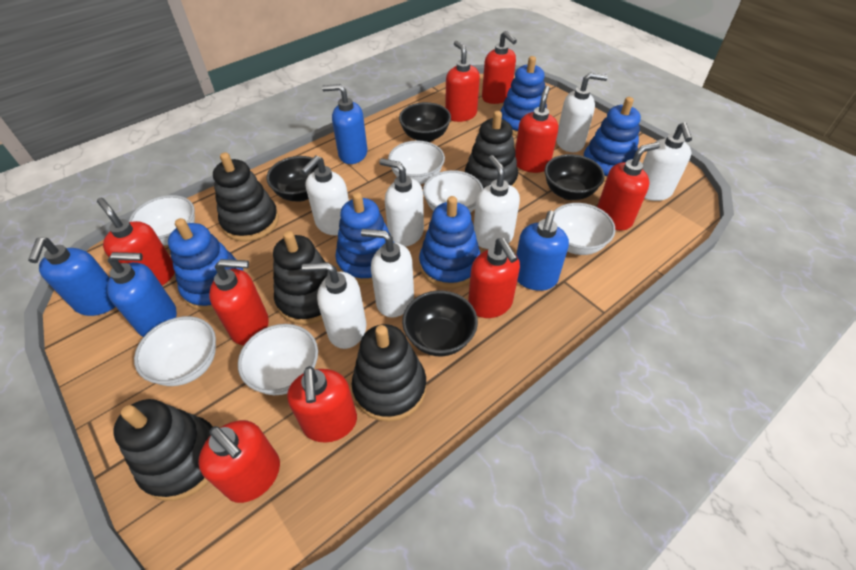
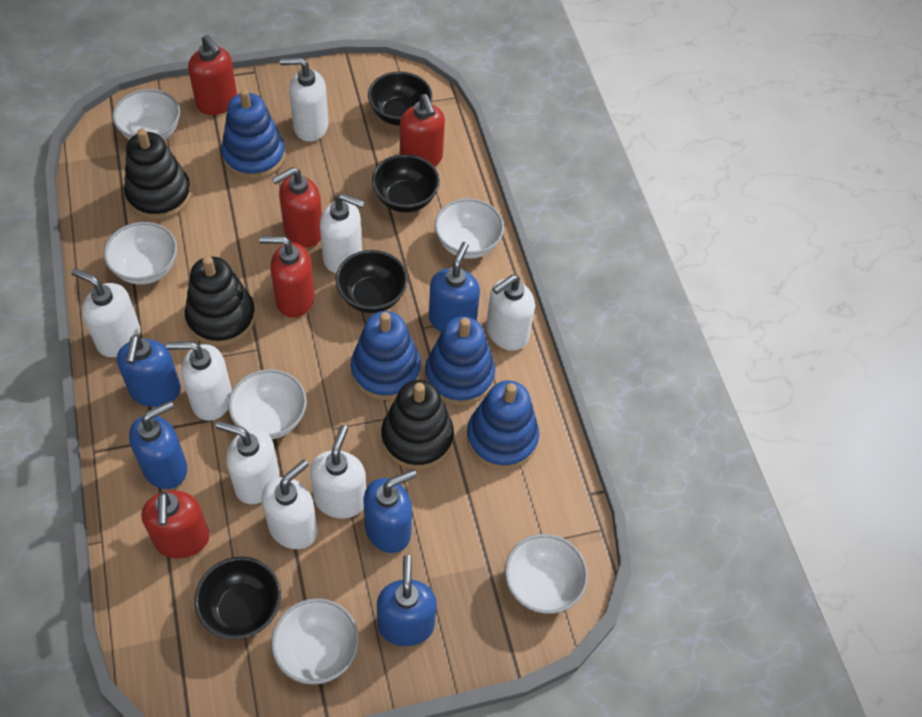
black stacking toy: 5 -> 3
blue soap dispenser: 4 -> 5
blue stacking toy: 5 -> 4
red soap dispenser: 9 -> 5
white soap dispenser: 7 -> 8

